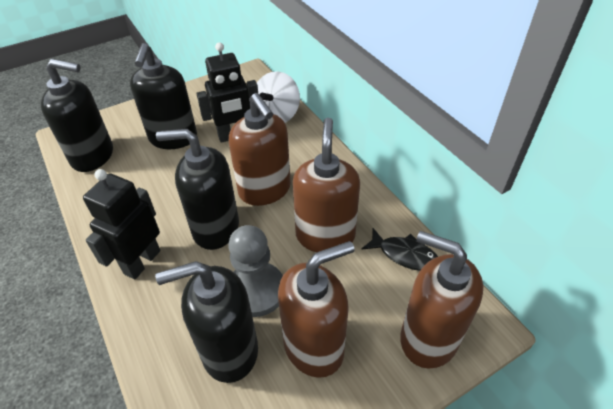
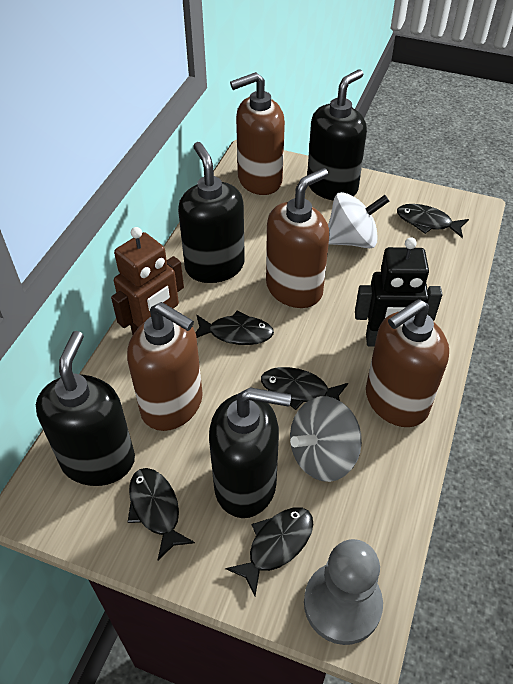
black fish: 1 -> 5
black robot: 2 -> 1
brown robot: 0 -> 1
grey spinning top: 0 -> 1

